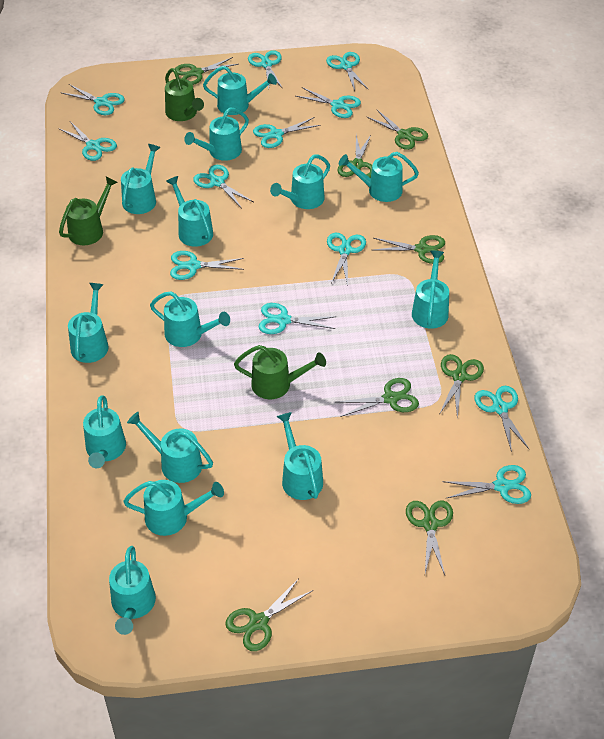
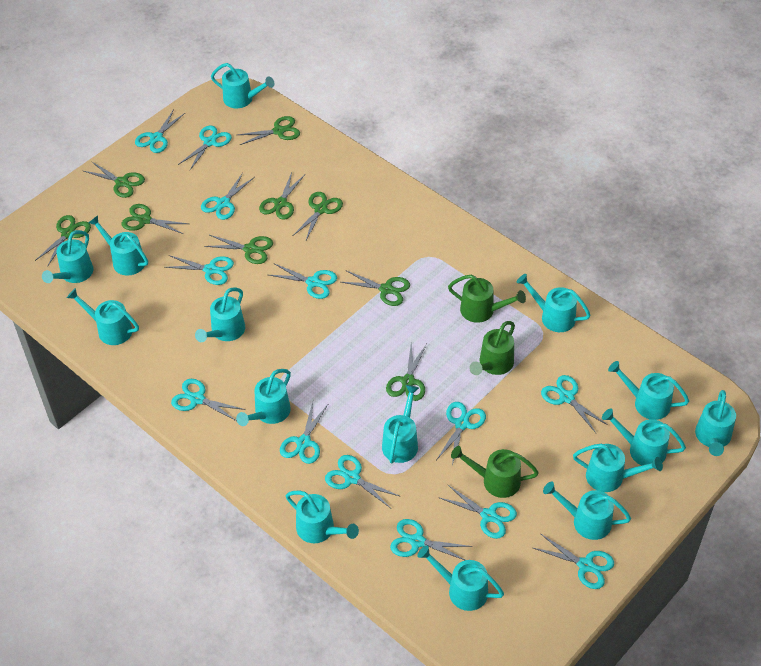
green scissors: 8 -> 9
turquoise scissors: 12 -> 13
turquoise watering can: 14 -> 15

